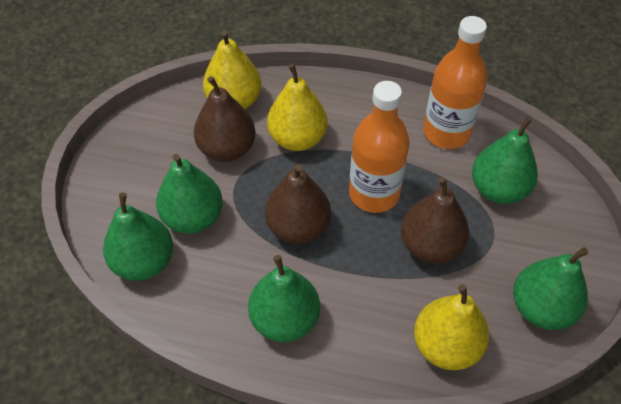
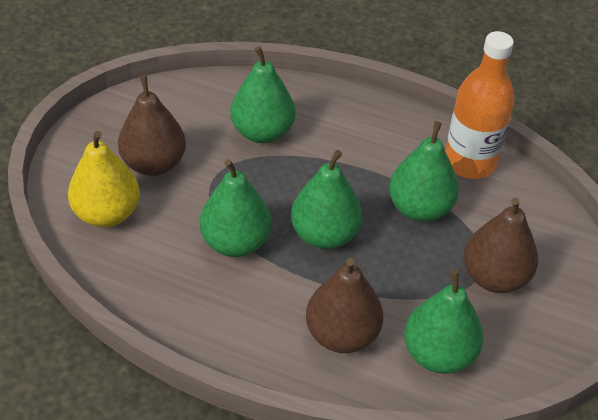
orange bottle: 2 -> 1
yellow pear: 3 -> 1

